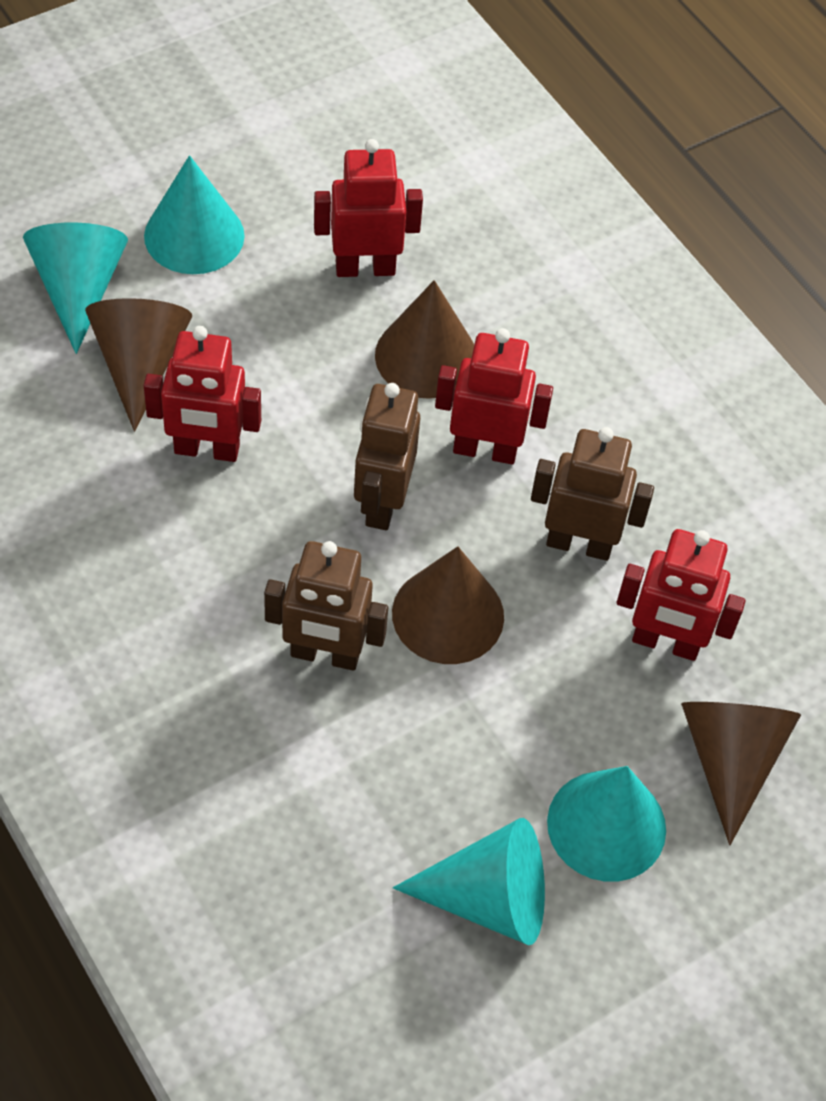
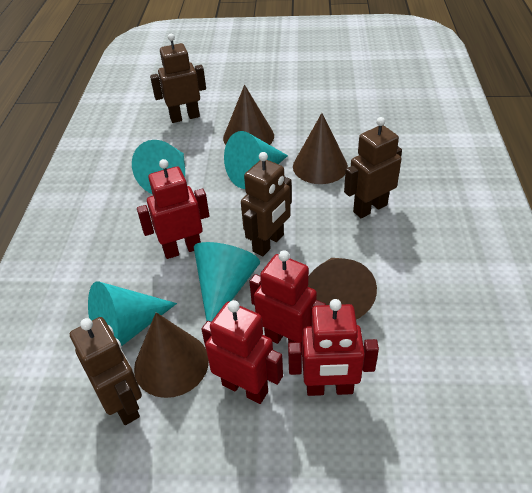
brown robot: 3 -> 4

